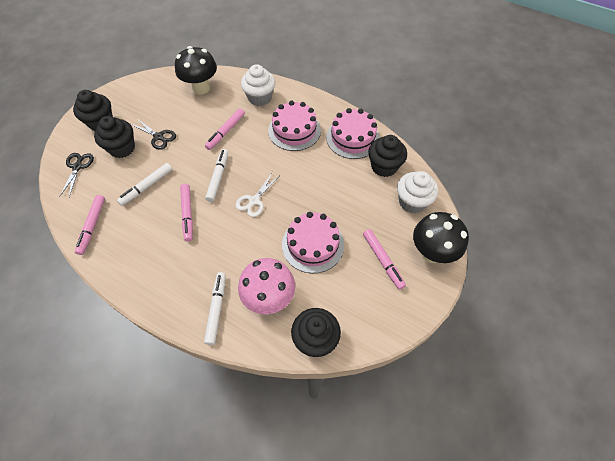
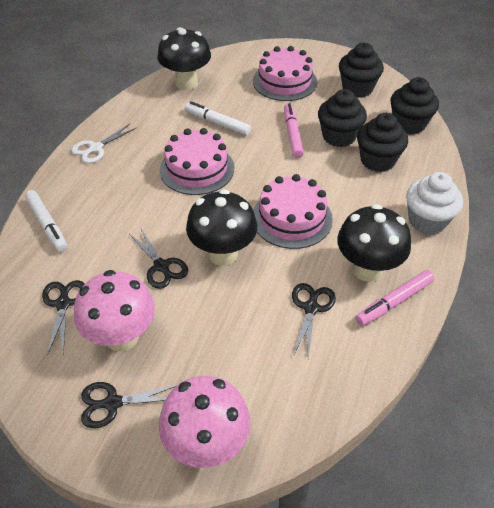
black mushroom: 2 -> 3
black scissors: 2 -> 4
pink marker: 4 -> 2
pink mushroom: 1 -> 2
white cupcake: 2 -> 1
white marker: 3 -> 2

